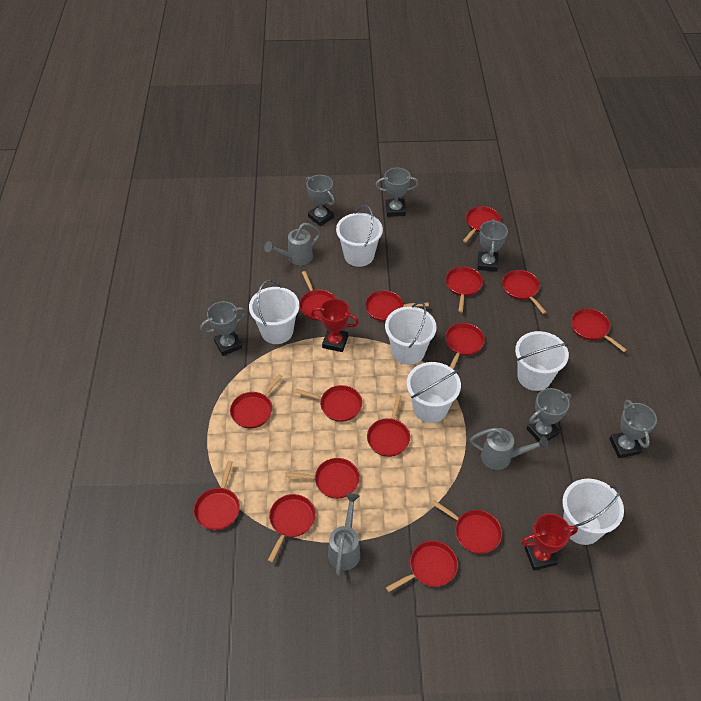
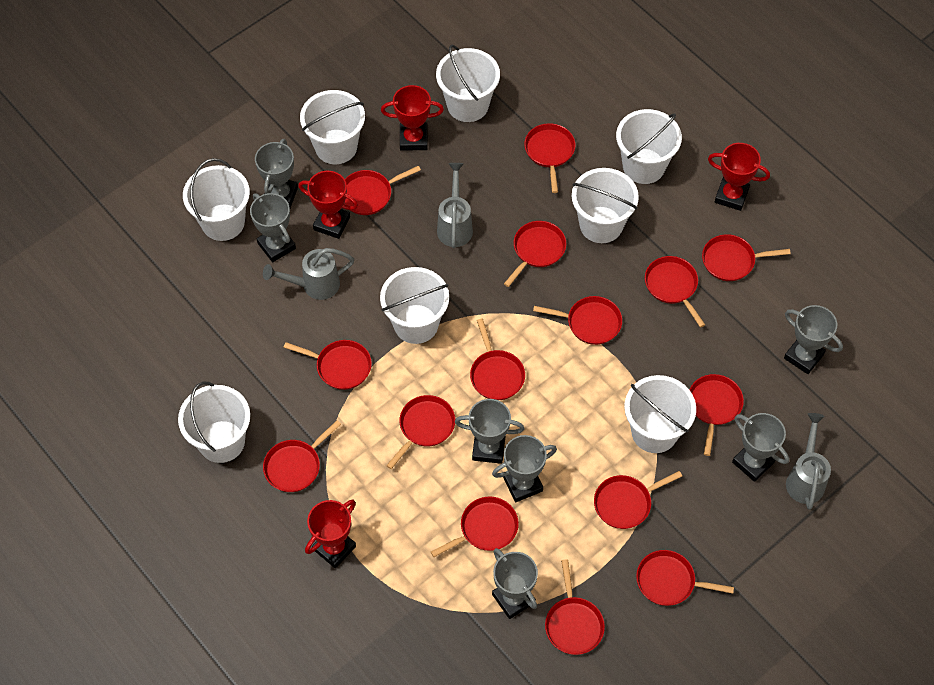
grey trophy: 6 -> 7
red trophy: 2 -> 4
white bucket: 6 -> 8

